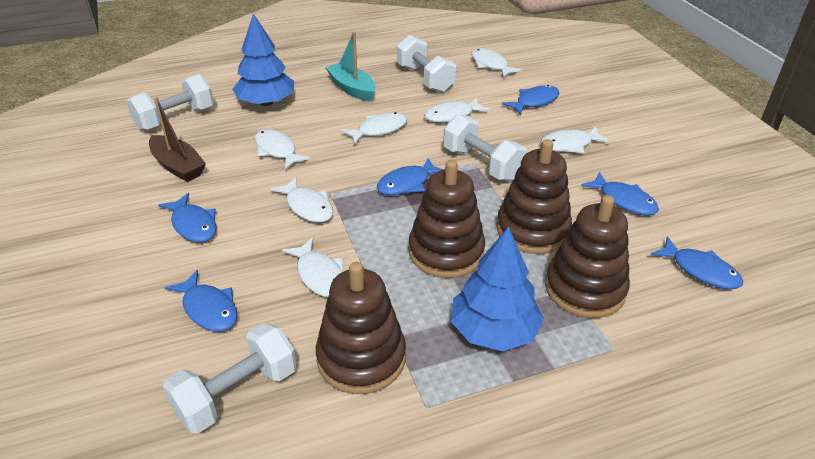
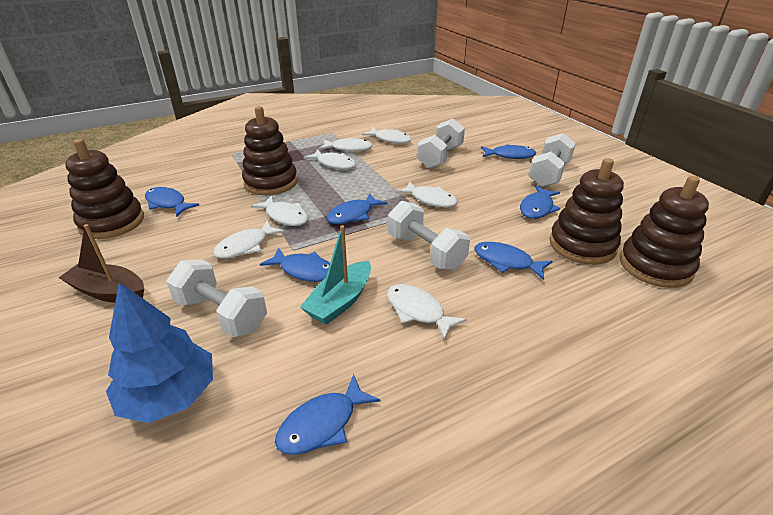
blue fish: 6 -> 7
blue tree: 2 -> 1

